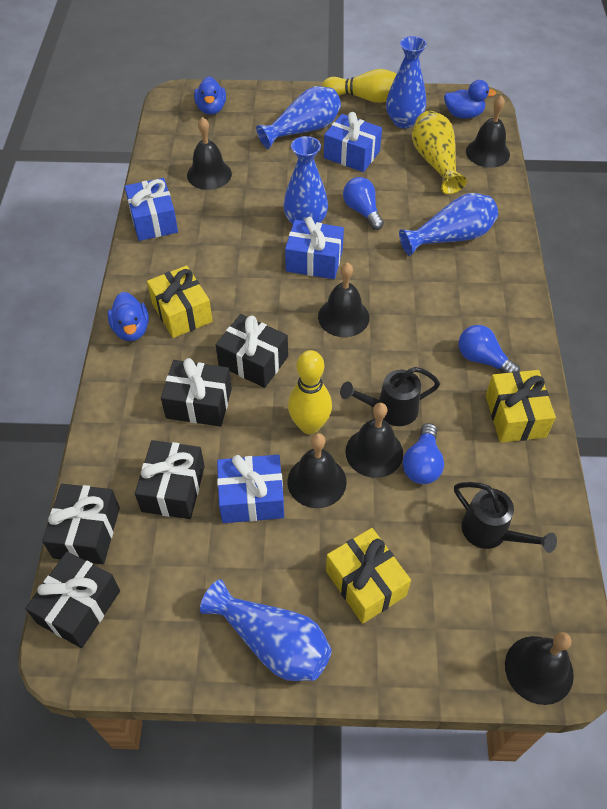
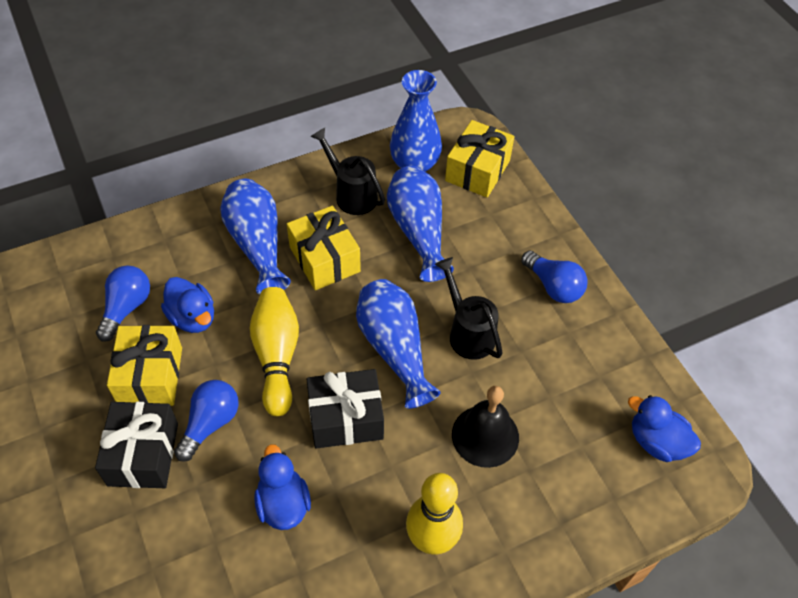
black bell: 6 -> 1
black gift: 5 -> 2
blue gift: 4 -> 0
blue vase: 5 -> 4
yellow vase: 1 -> 0

